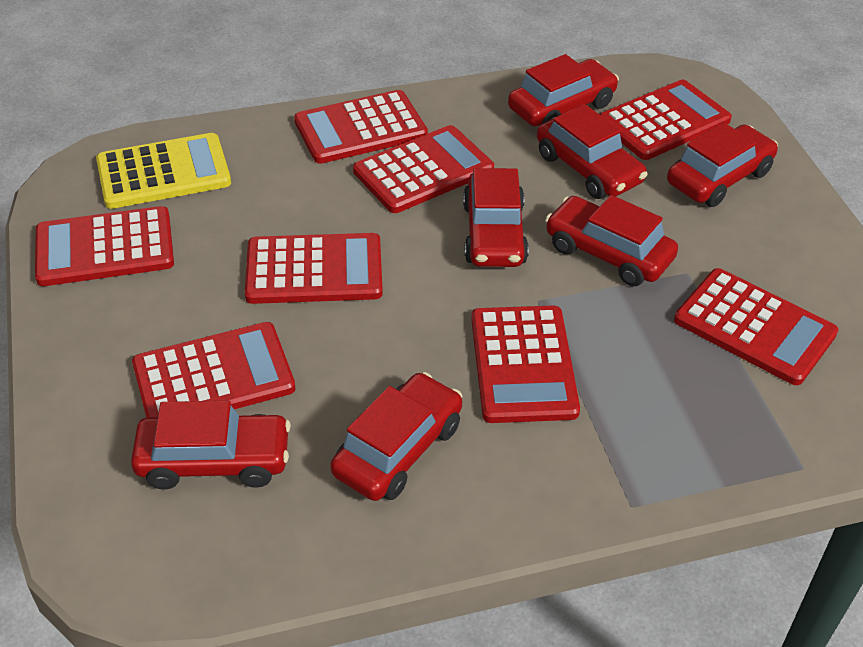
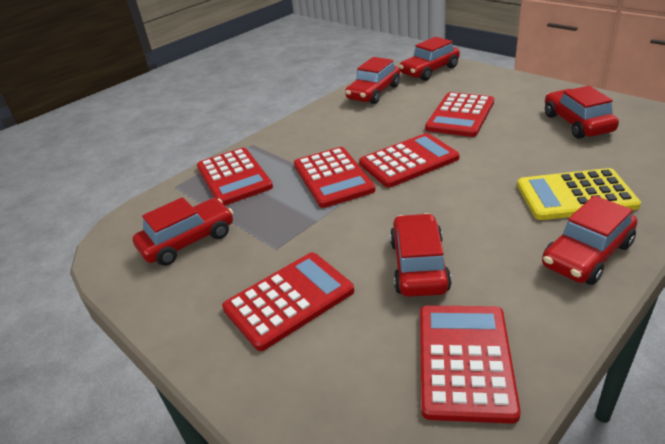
red calculator: 8 -> 6
red car: 7 -> 6

